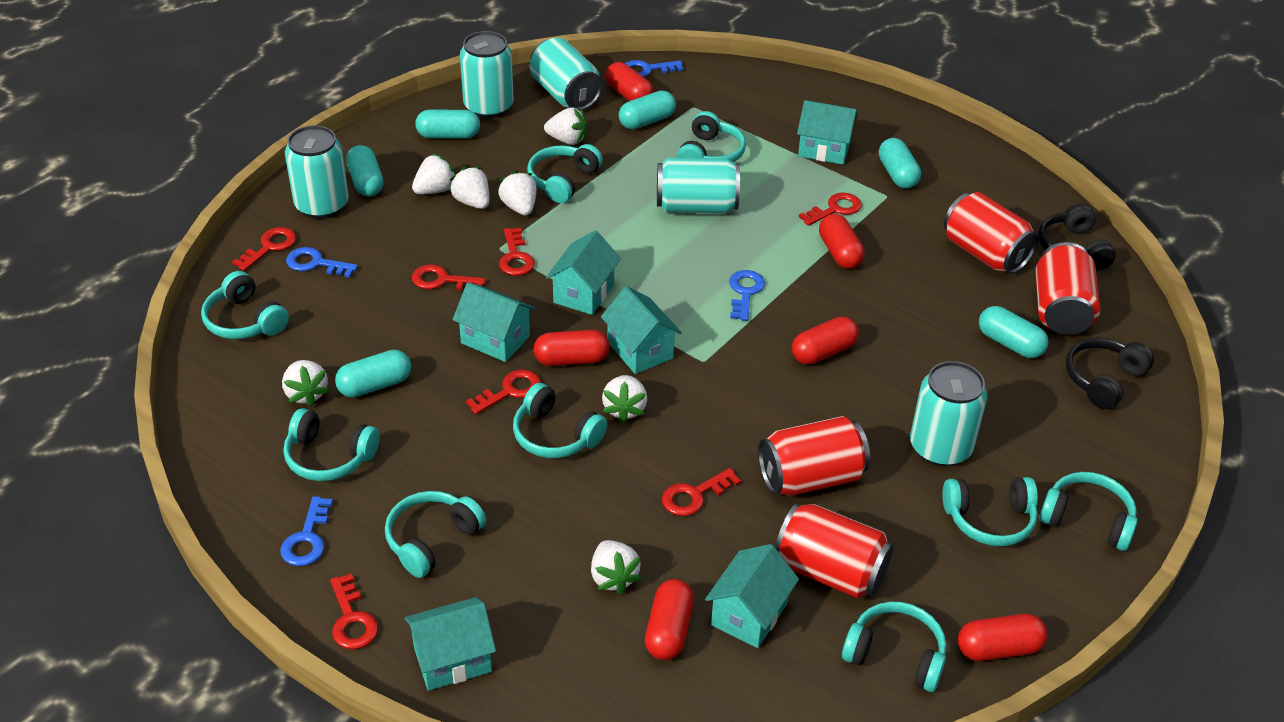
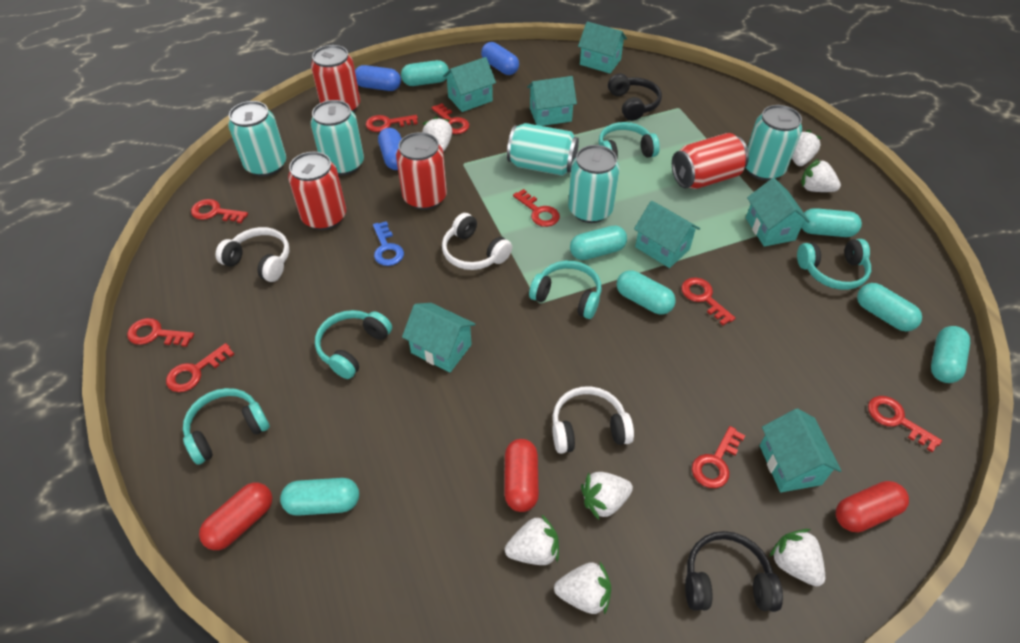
blue capsule: 0 -> 3
blue key: 4 -> 1
red capsule: 6 -> 3
red key: 7 -> 9
turquoise capsule: 6 -> 7
turquoise headphones: 9 -> 5
turquoise house: 6 -> 7
white headphones: 0 -> 3

